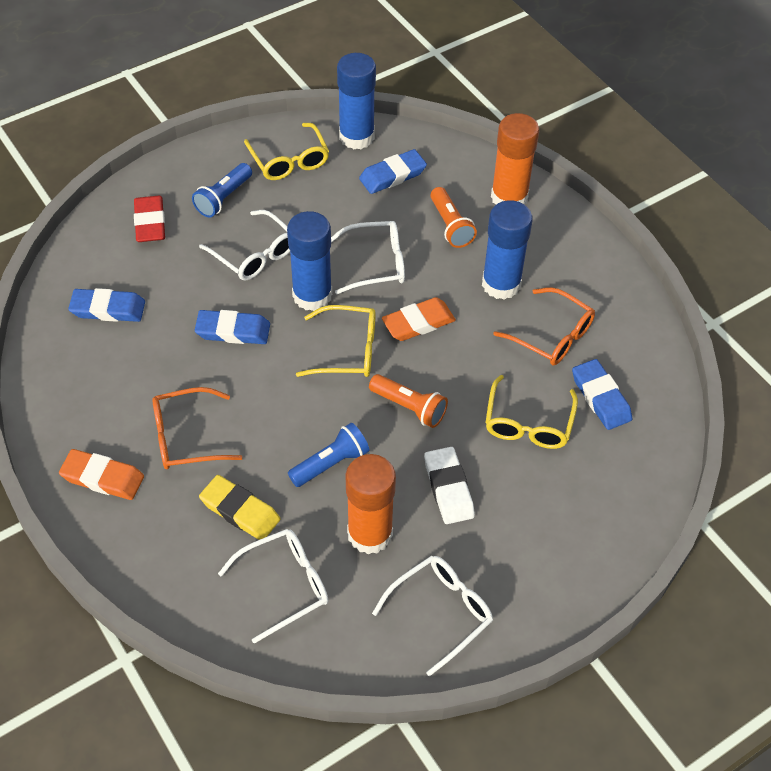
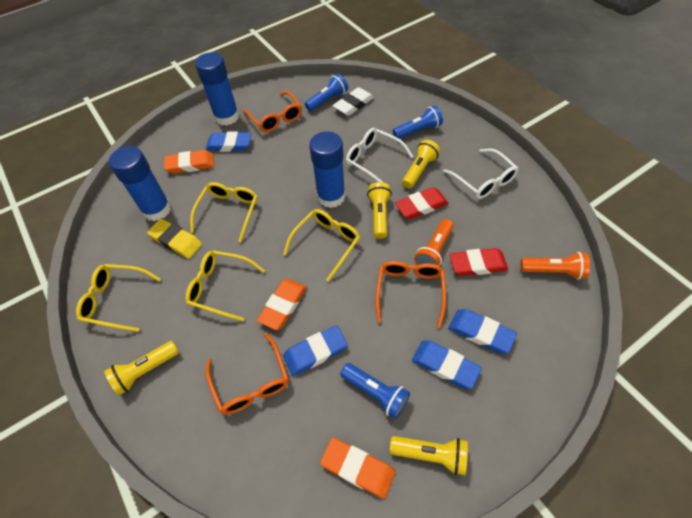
blue flashlight: 2 -> 3
orange eraser: 2 -> 3
orange glasses: 2 -> 3
orange glue stick: 2 -> 0
red eraser: 1 -> 2
white glasses: 4 -> 2
yellow flashlight: 0 -> 4
yellow glasses: 3 -> 4

